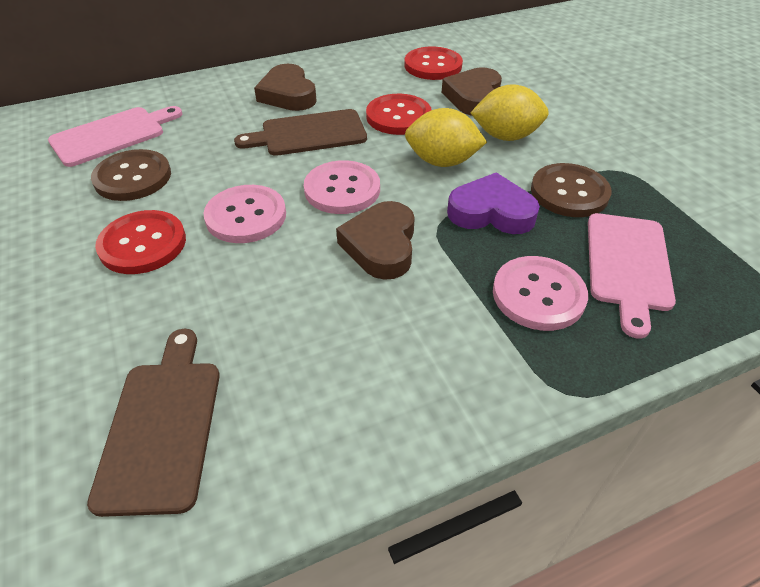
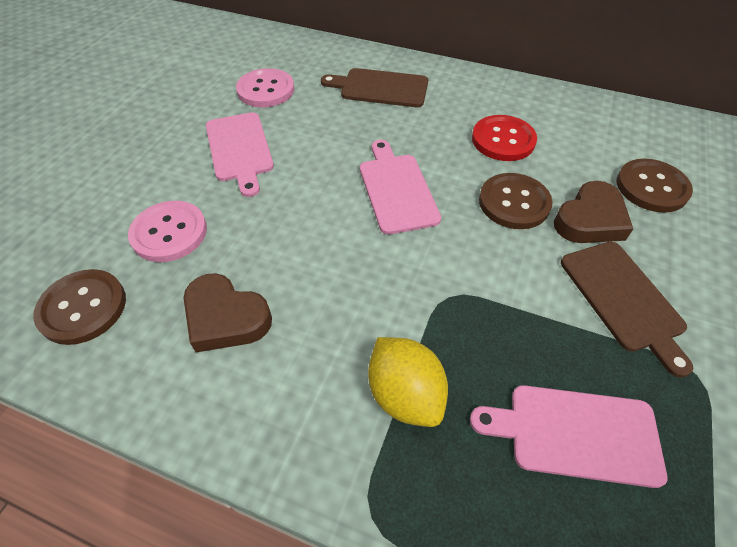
brown button: 2 -> 3
brown heart: 3 -> 2
pink button: 3 -> 2
pink cutting board: 2 -> 3
purple heart: 1 -> 0
red button: 3 -> 1
yellow lemon: 2 -> 1

